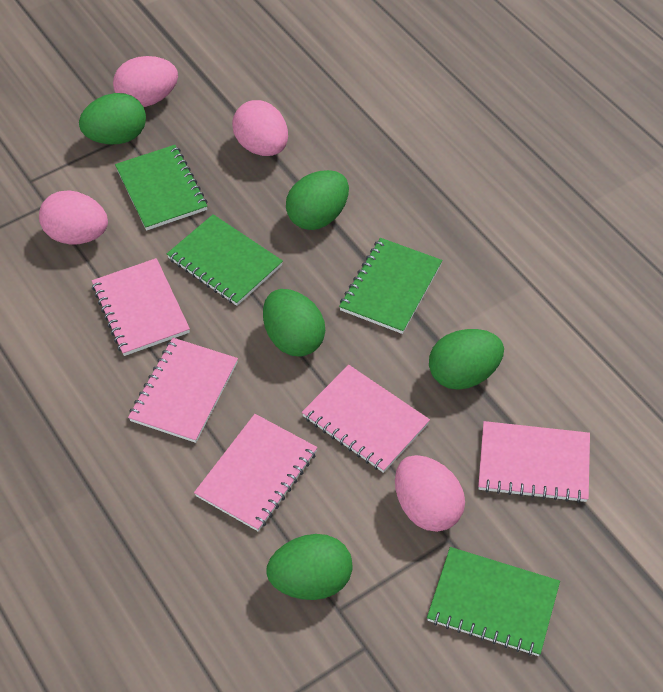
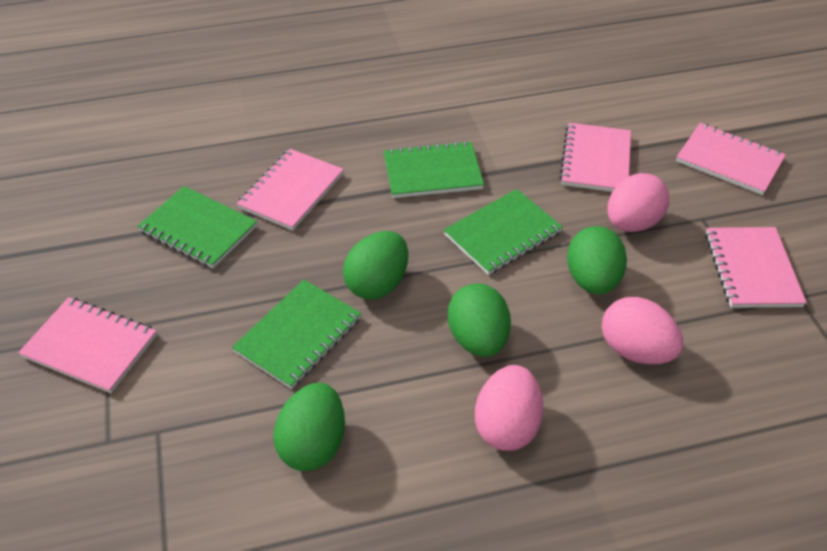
green egg: 5 -> 4
pink egg: 4 -> 3

